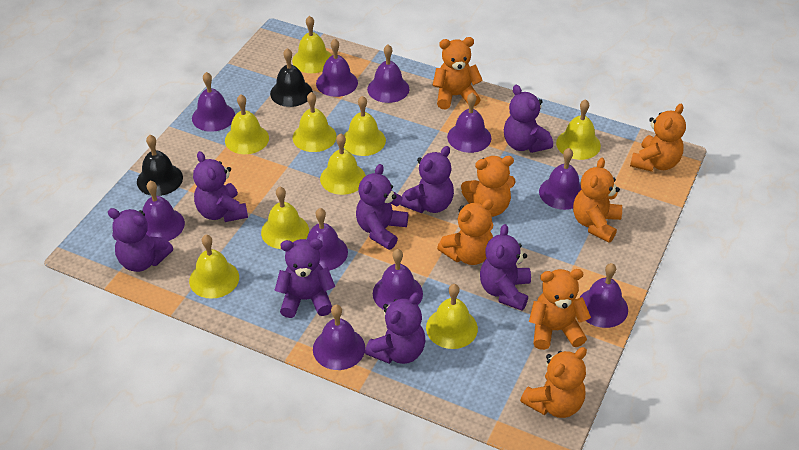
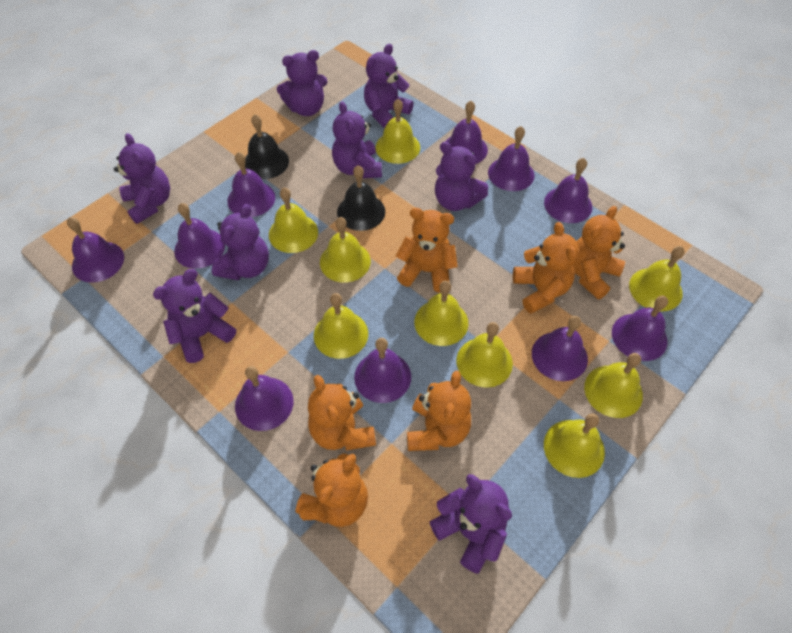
orange teddy bear: 7 -> 6

